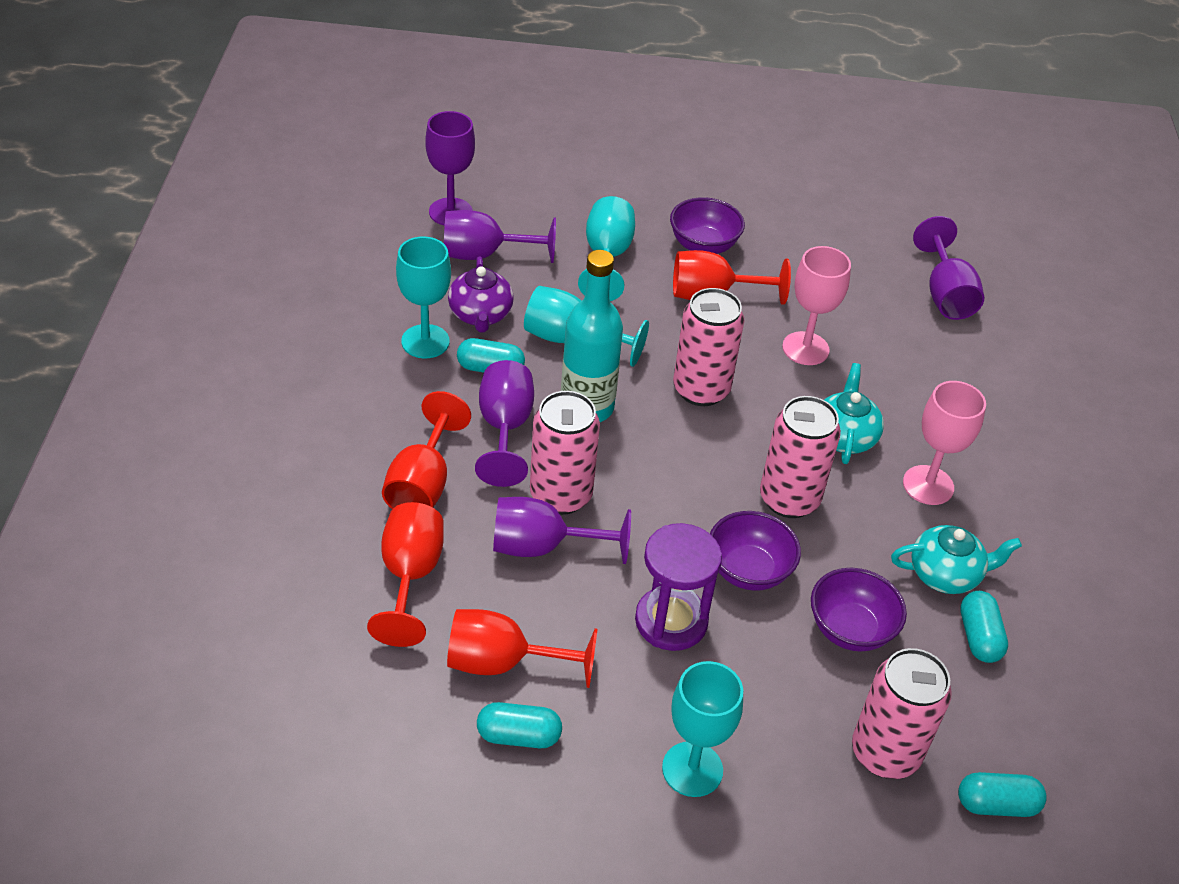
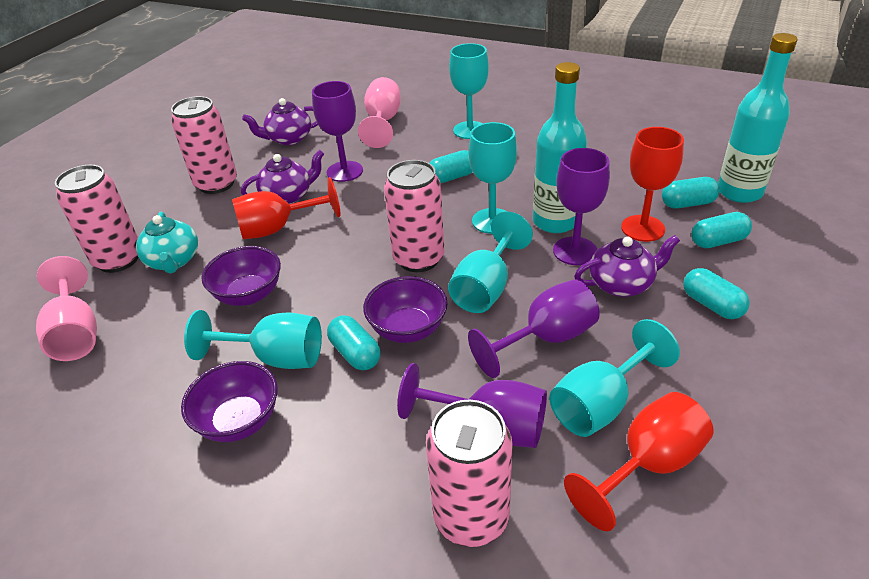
purple goblet: 5 -> 4
purple hourglass: 1 -> 0
purple teapot: 1 -> 3
red goblet: 4 -> 3
turquoise bottle: 1 -> 2
turquoise capsule: 4 -> 5
turquoise goblet: 4 -> 5
turquoise teapot: 2 -> 1

